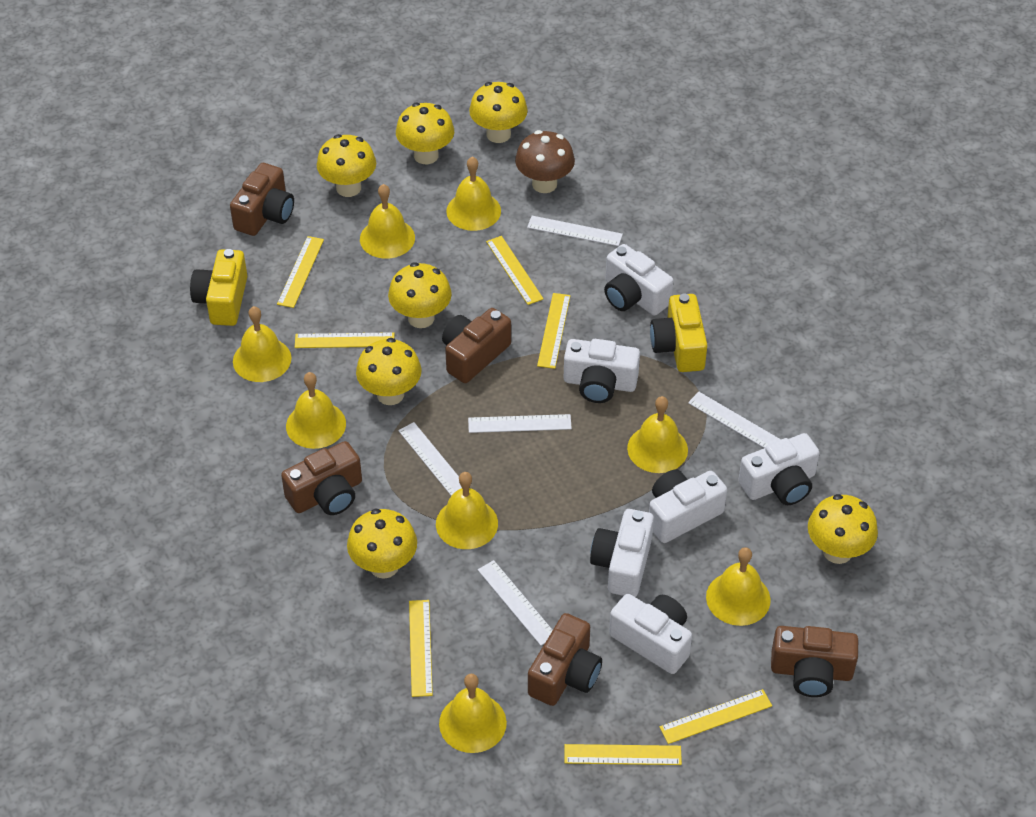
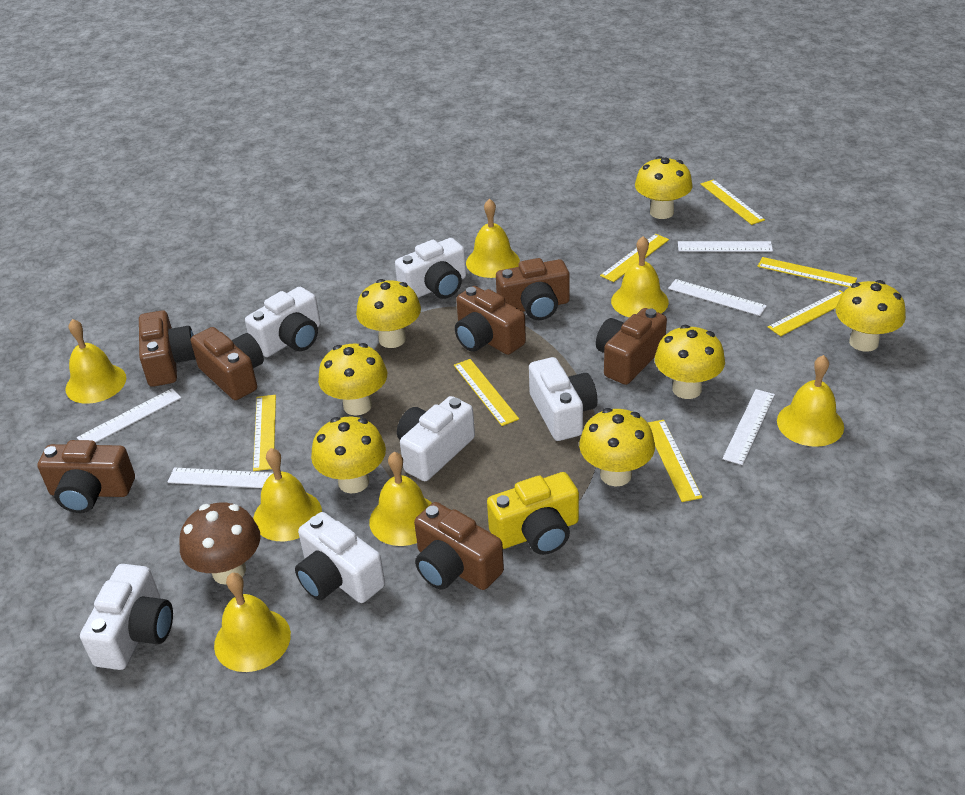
brown camera: 5 -> 7
yellow bell: 8 -> 7
yellow camera: 2 -> 1

